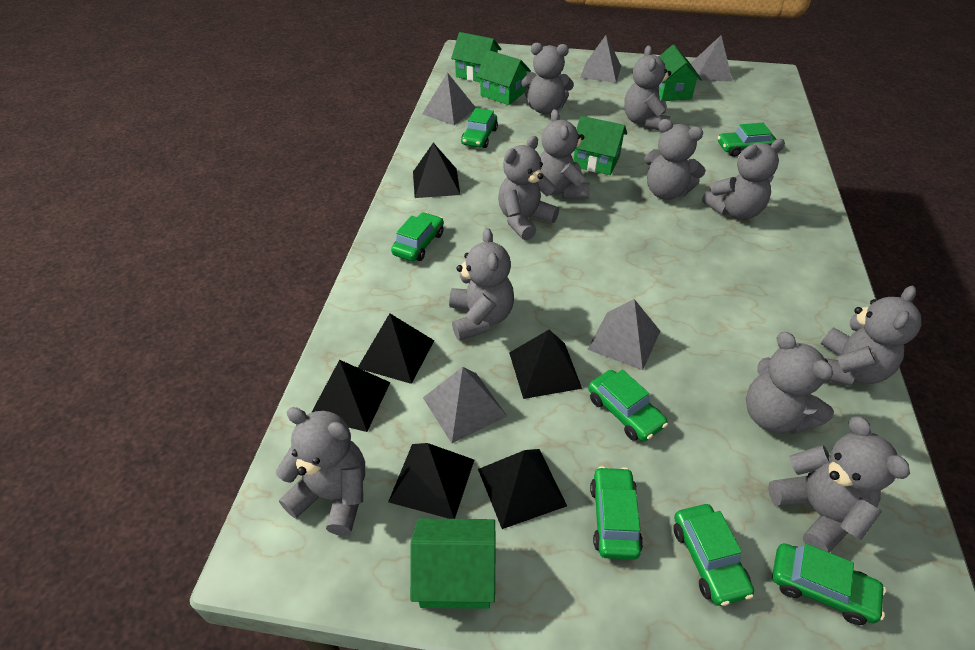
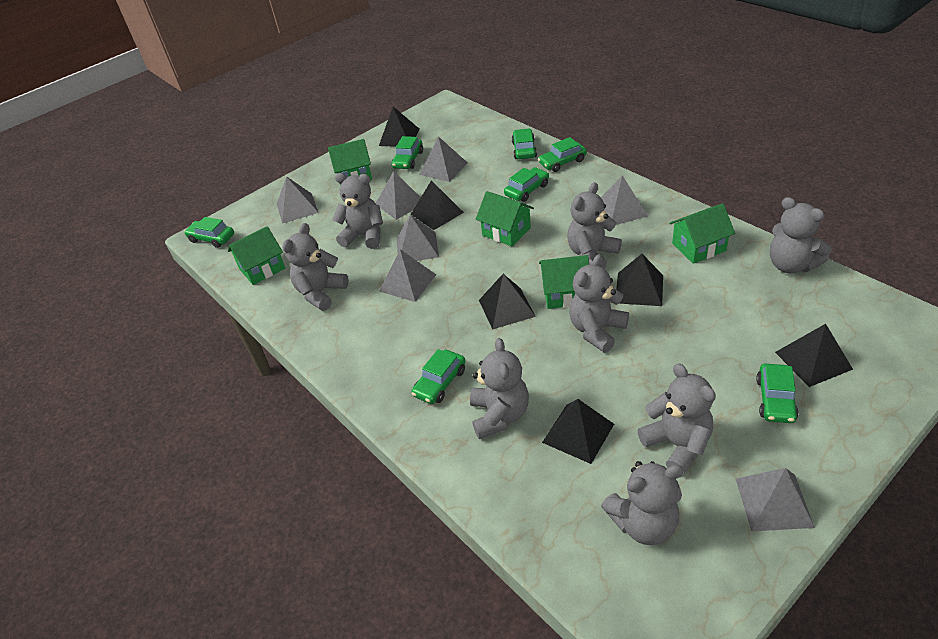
grey pyramid: 5 -> 7
grey teddy bear: 11 -> 8

